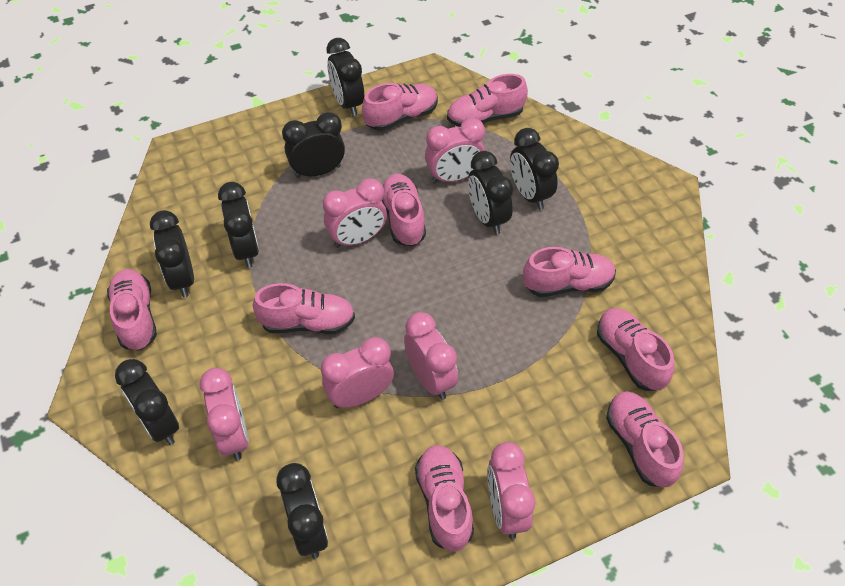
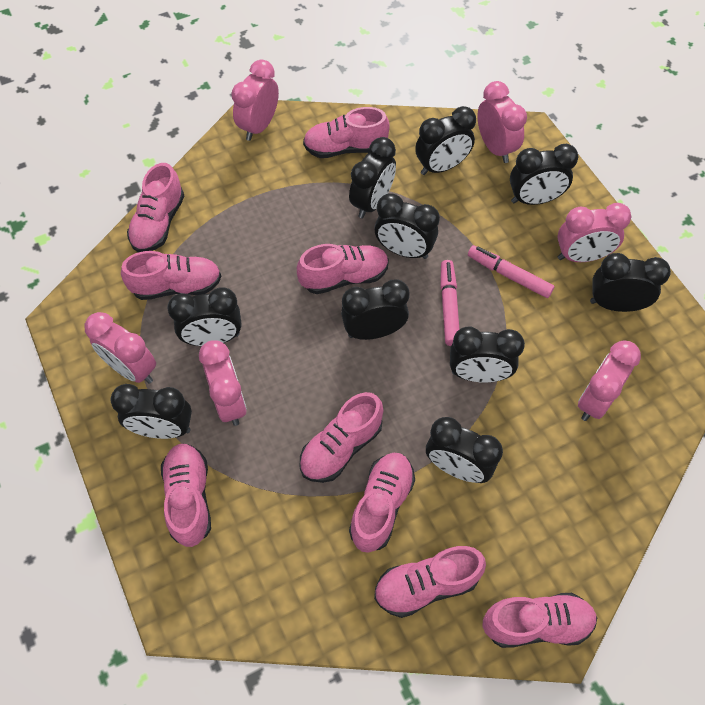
black clock: 8 -> 10
pink marker: 0 -> 2

